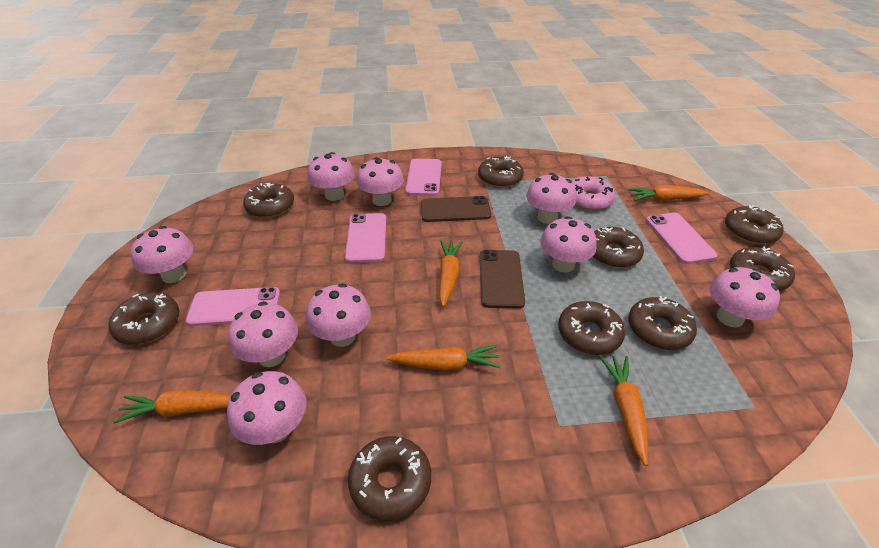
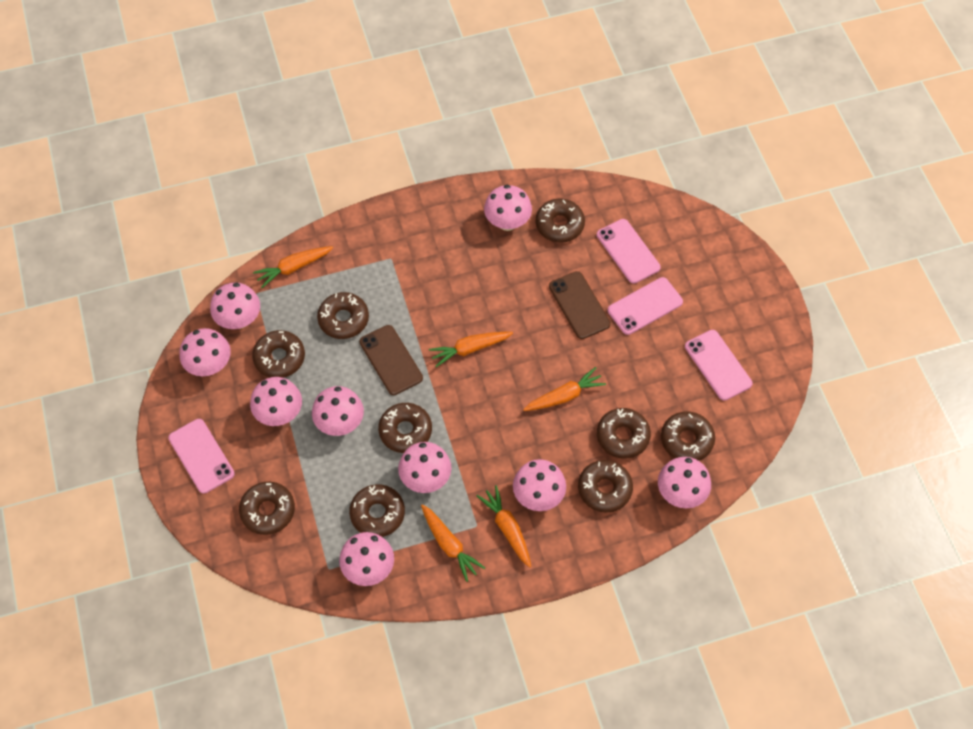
pink donut: 1 -> 0

